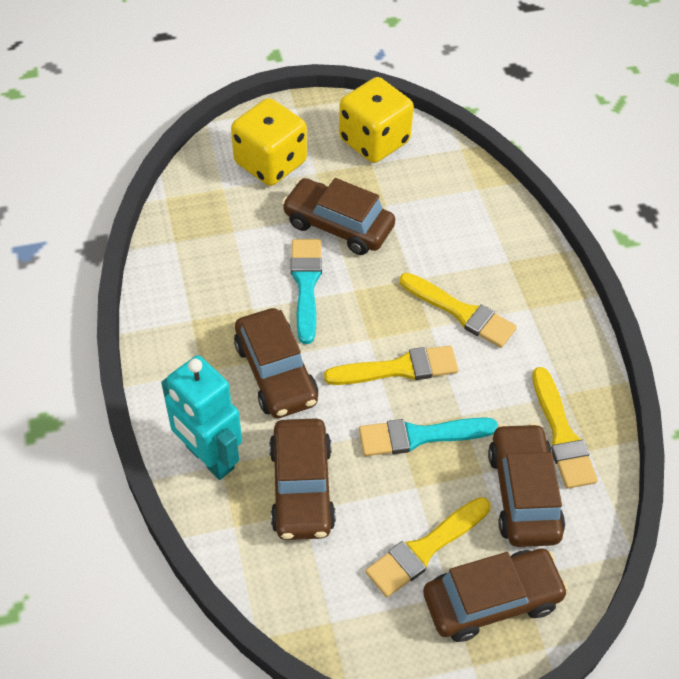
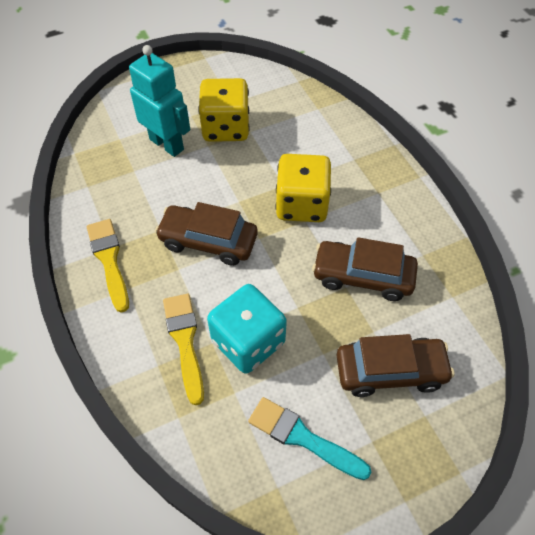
brown car: 5 -> 3
turquoise brush: 2 -> 1
turquoise dice: 0 -> 1
yellow brush: 4 -> 2

